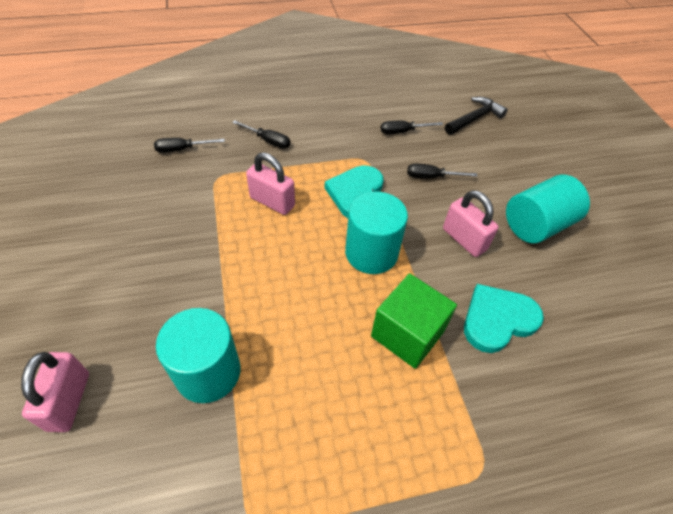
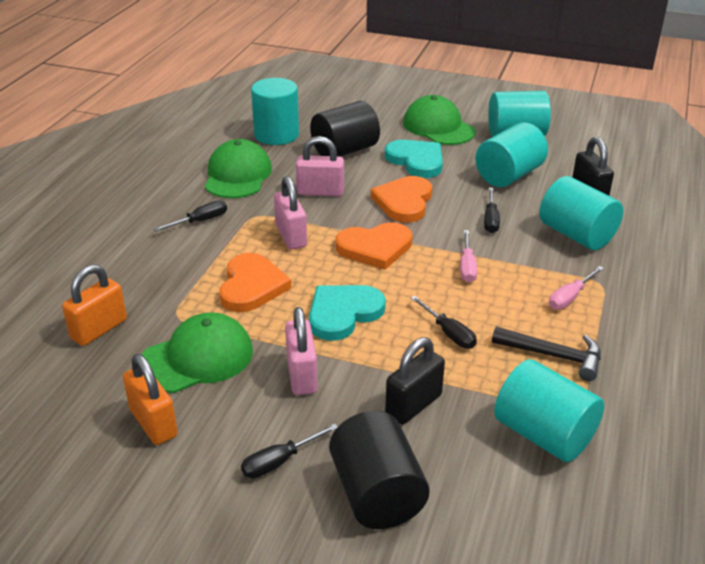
black cylinder: 0 -> 2
black padlock: 0 -> 2
green cap: 0 -> 3
green cube: 1 -> 0
orange heart: 0 -> 3
orange padlock: 0 -> 2
pink screwdriver: 0 -> 2
turquoise cylinder: 3 -> 5

